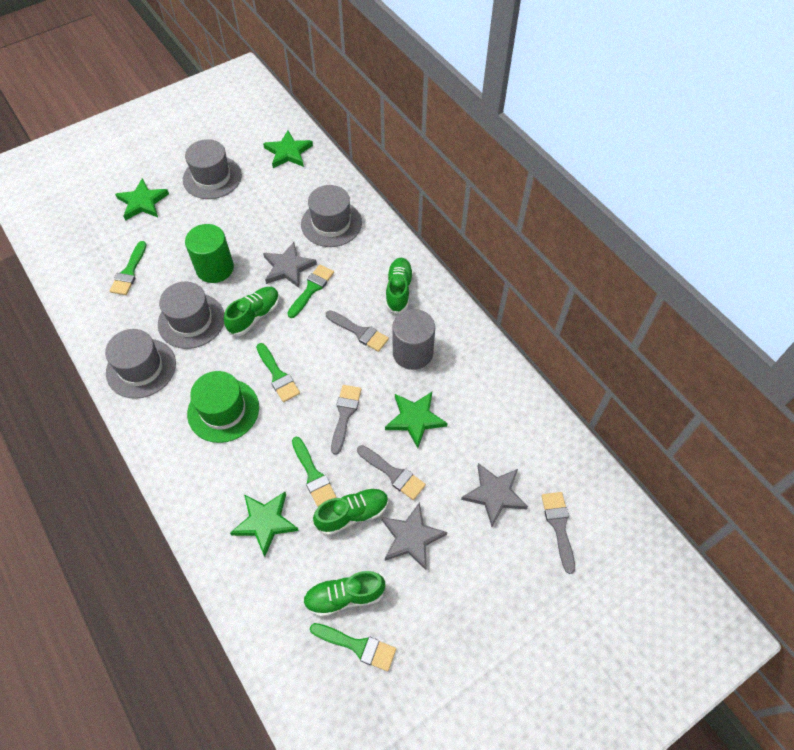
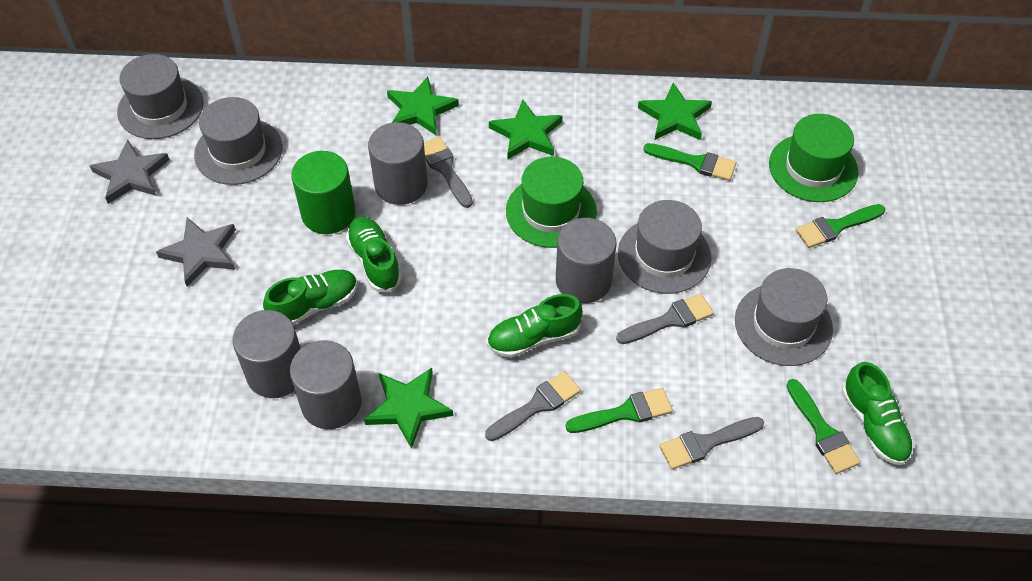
green brush: 5 -> 4
green hat: 1 -> 2
grey cylinder: 1 -> 4
grey star: 3 -> 2

